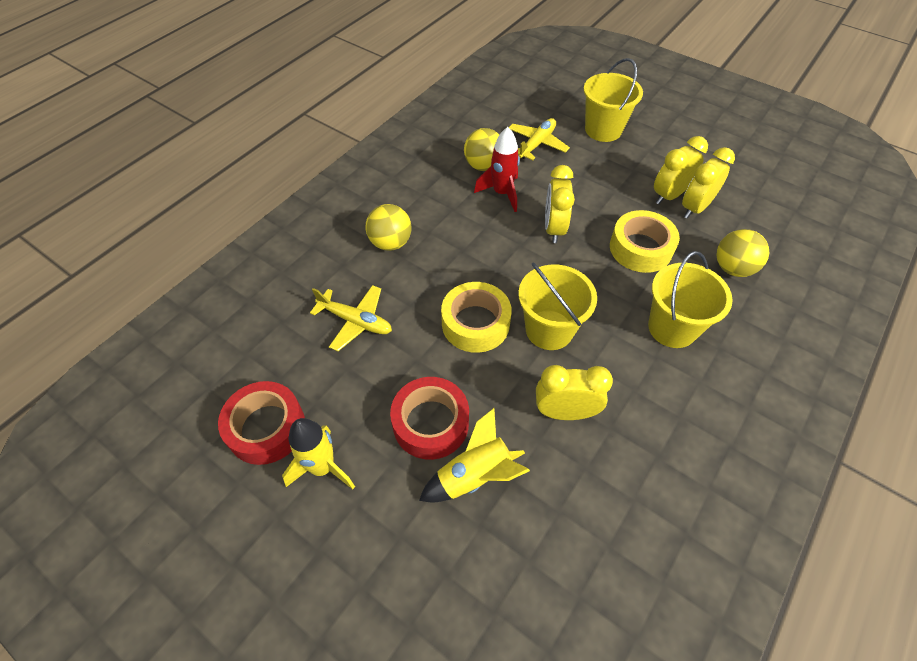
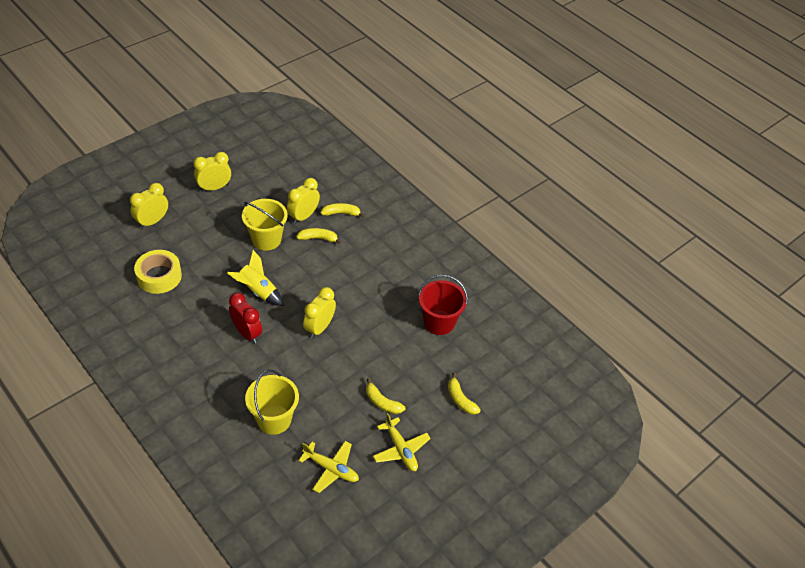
red bucket: 0 -> 1
red clock: 0 -> 1
red rocket: 1 -> 0
red tape: 2 -> 0
yellow ball: 3 -> 0
yellow banana: 0 -> 4
yellow bucket: 3 -> 2
yellow rocket: 2 -> 1
yellow tape: 2 -> 1

